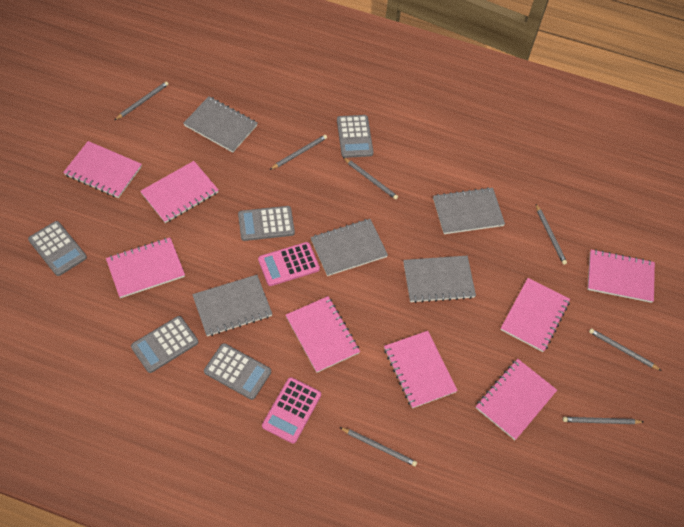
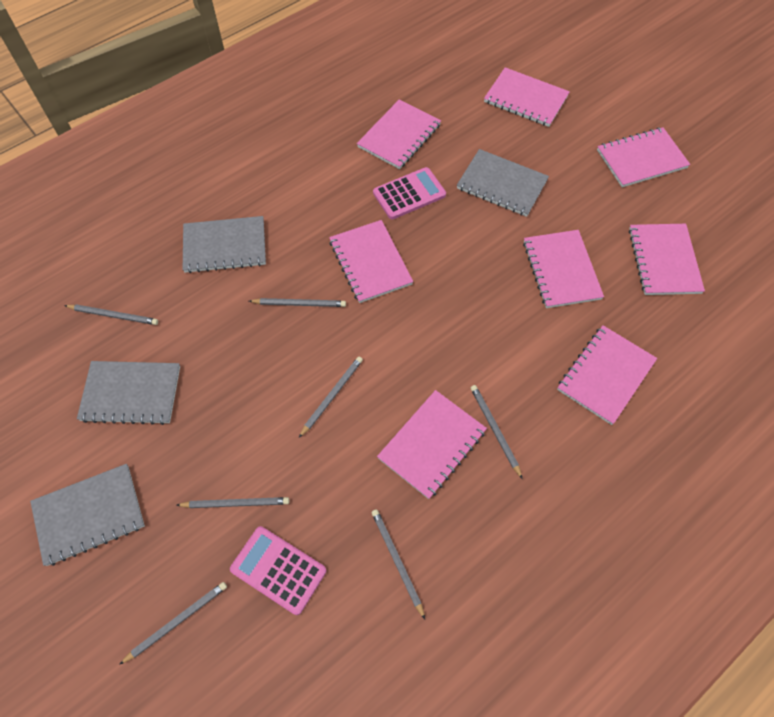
grey calculator: 5 -> 0
grey notebook: 5 -> 4

